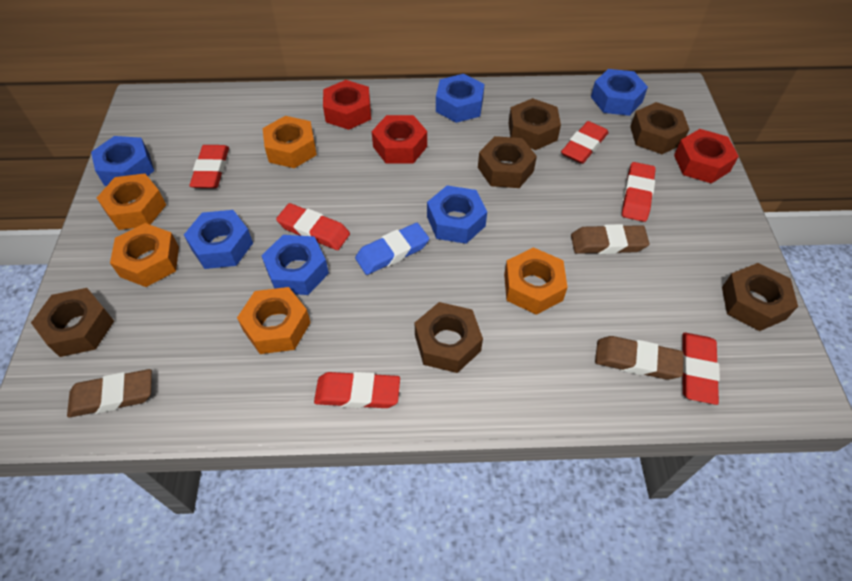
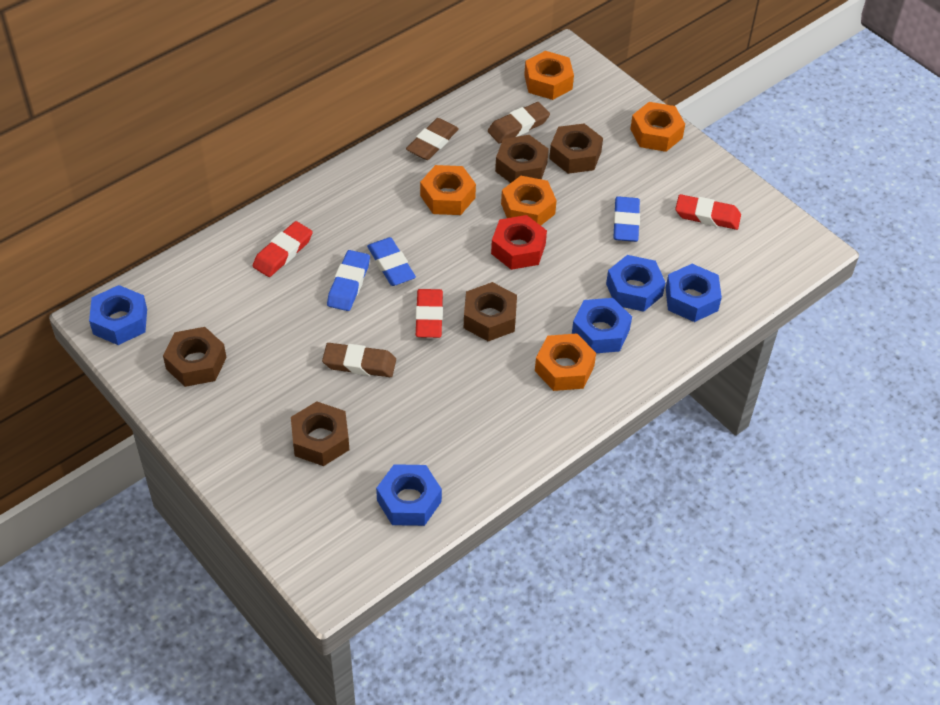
blue eraser: 1 -> 3
blue nut: 6 -> 5
brown nut: 6 -> 5
red eraser: 6 -> 3
red nut: 3 -> 1

